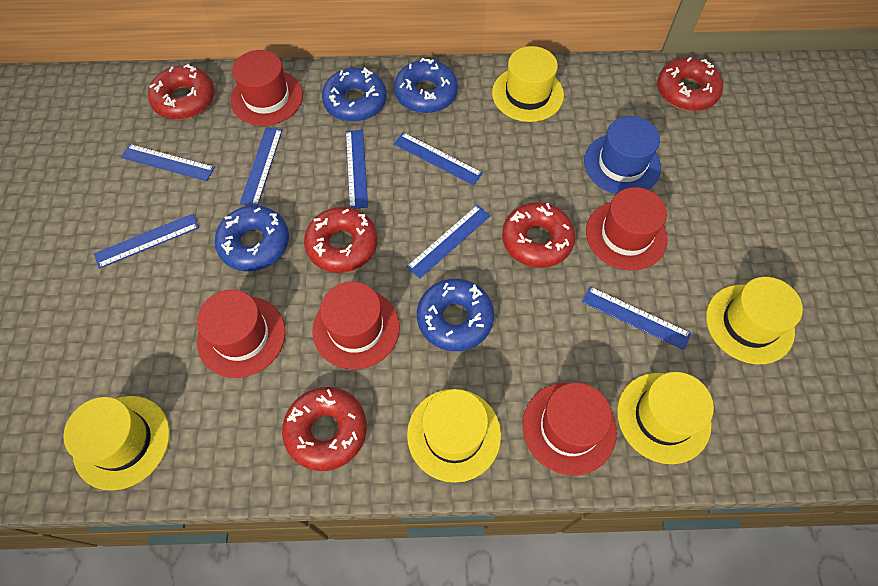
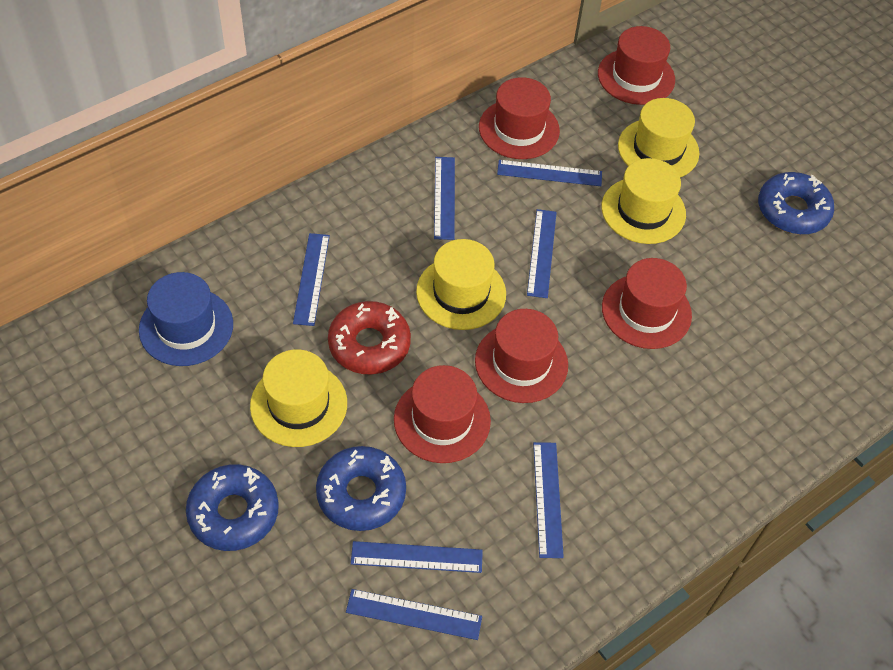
blue donut: 4 -> 3
red donut: 5 -> 1
yellow hat: 5 -> 4

